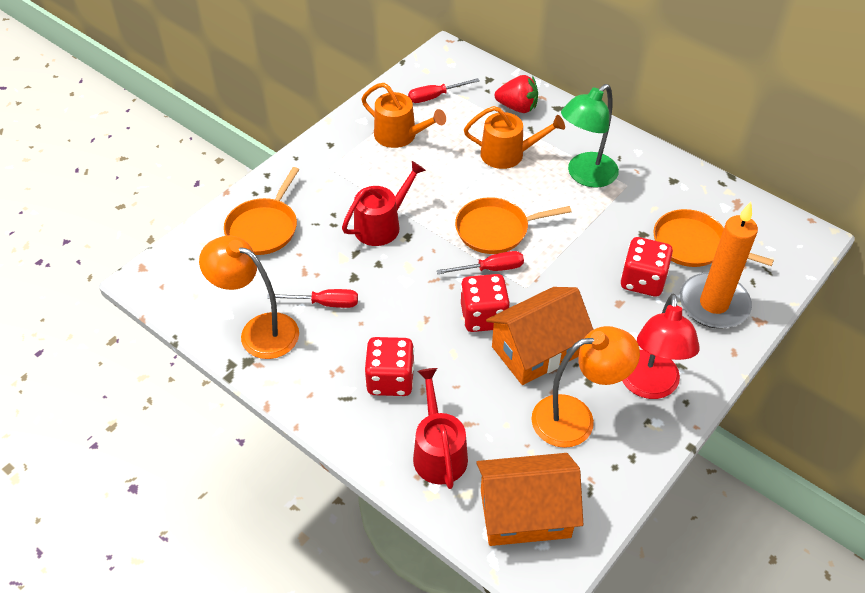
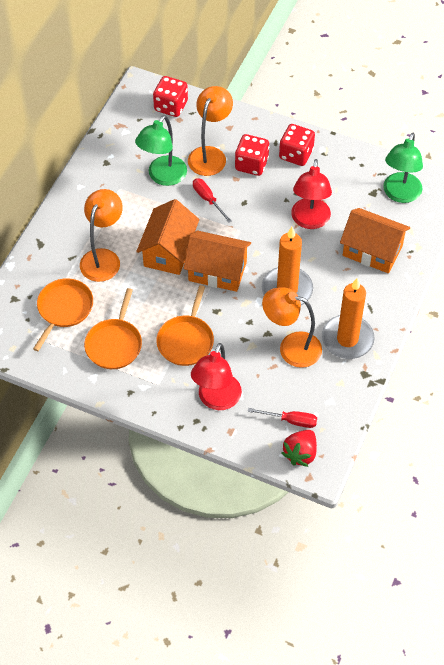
green lamp: 1 -> 2
orange candle: 1 -> 2
orange house: 2 -> 3
orange lamp: 2 -> 3
orange watering can: 2 -> 0
red lamp: 1 -> 2
red screwdriver: 3 -> 2
red watering can: 2 -> 0

